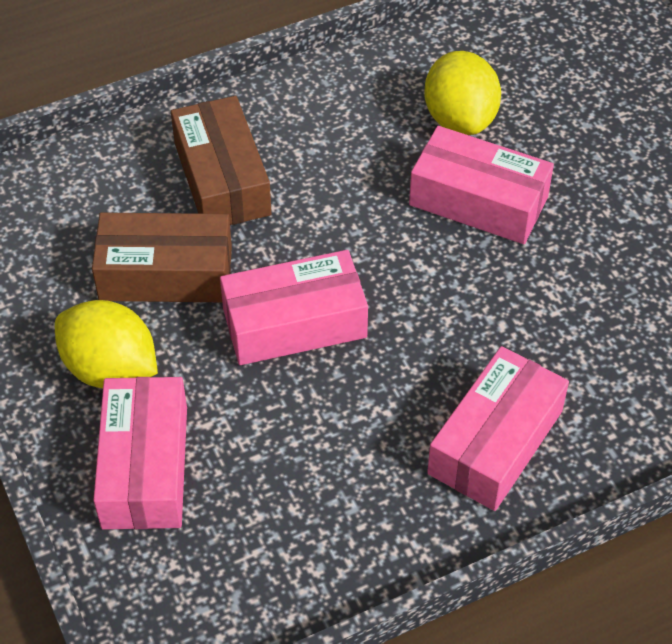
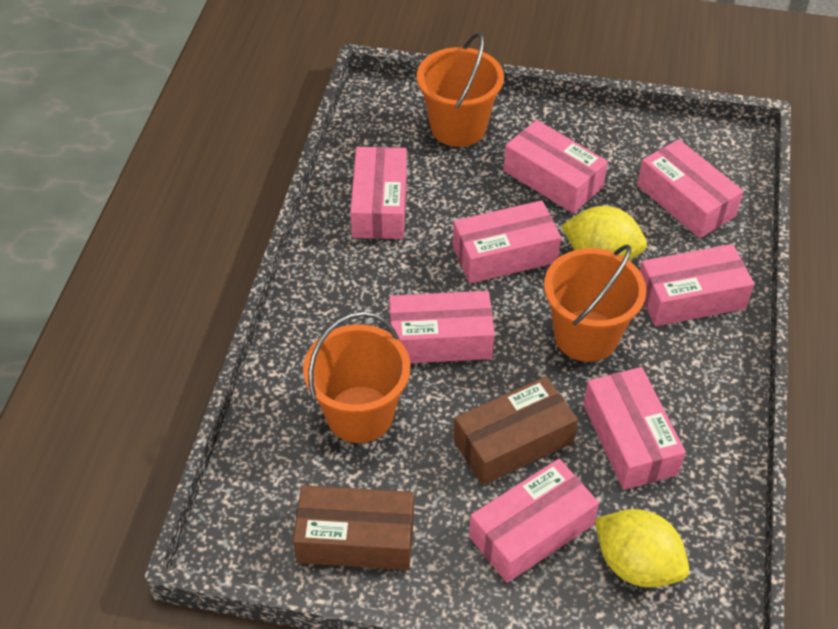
orange bucket: 0 -> 3
pink box: 4 -> 8

